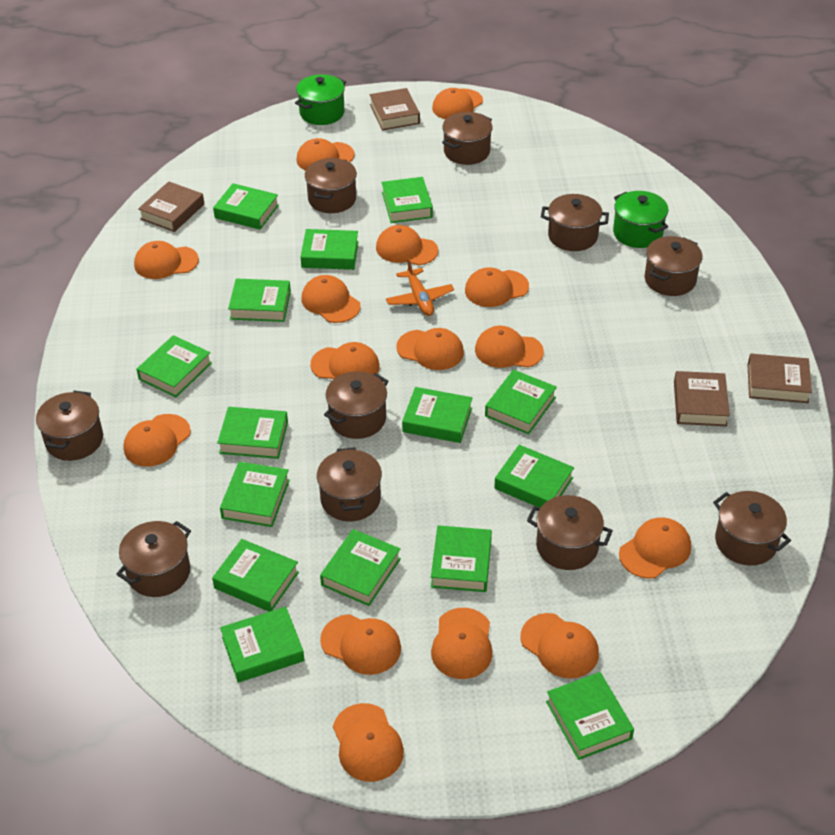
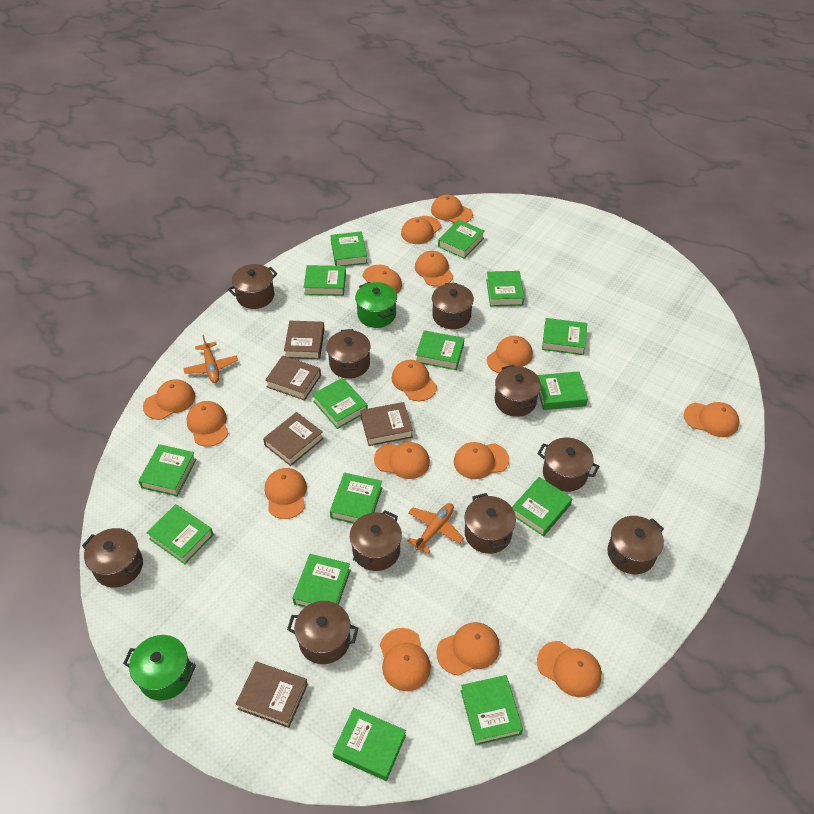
brown book: 4 -> 5
orange plane: 1 -> 2

